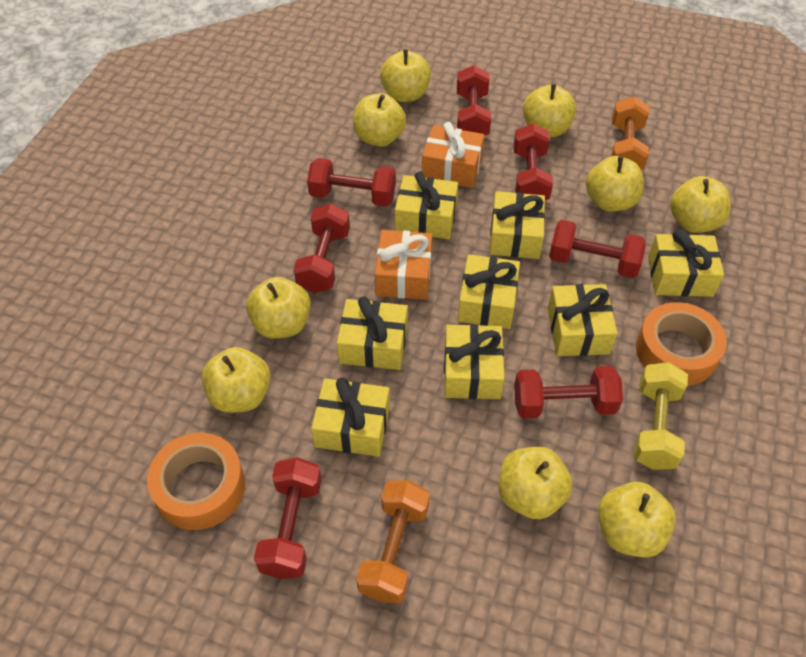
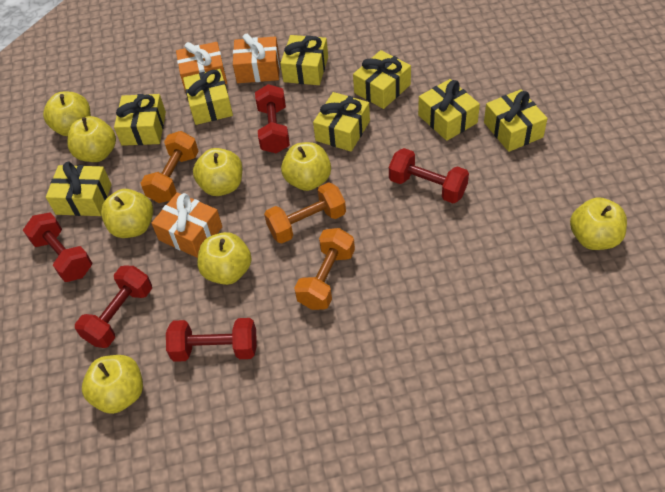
orange dumbbell: 2 -> 3
orange gift: 2 -> 3
orange tape: 2 -> 0
red dumbbell: 7 -> 5
yellow apple: 9 -> 8
yellow dumbbell: 1 -> 0

